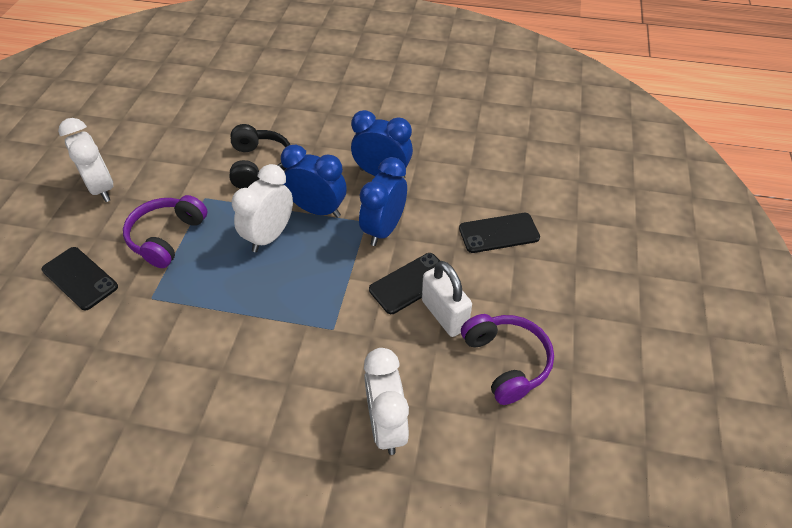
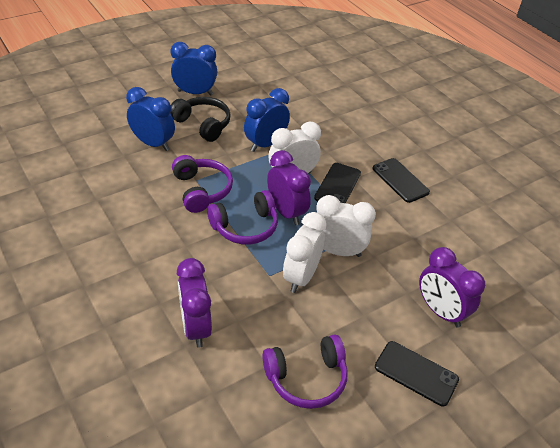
purple clock: 0 -> 3
purple headphones: 2 -> 3
white padlock: 1 -> 0

